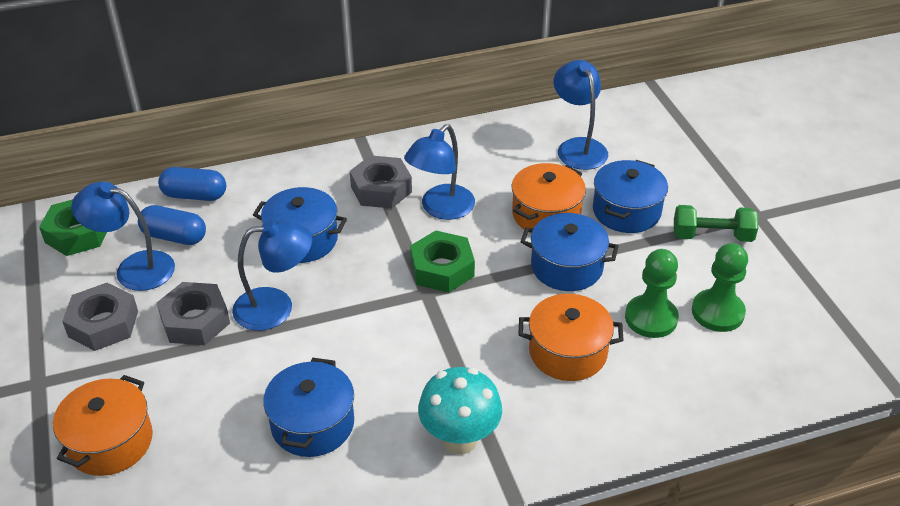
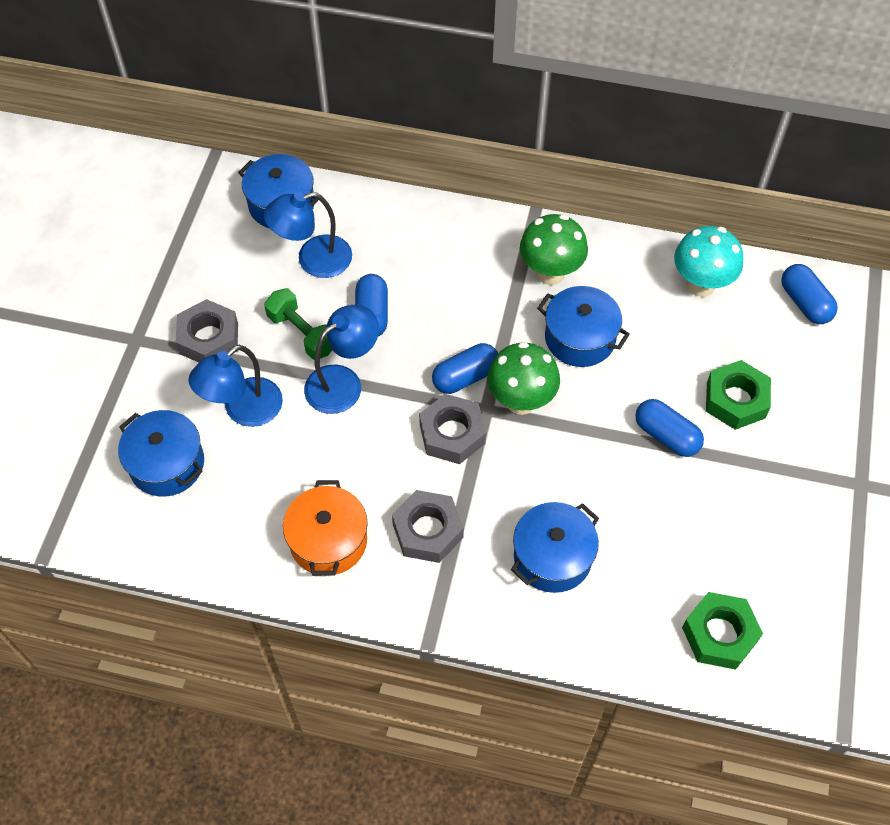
blue capsule: 2 -> 4
blue lamp: 4 -> 3
green mushroom: 0 -> 2
green pawn: 2 -> 0
orange pot: 3 -> 1

